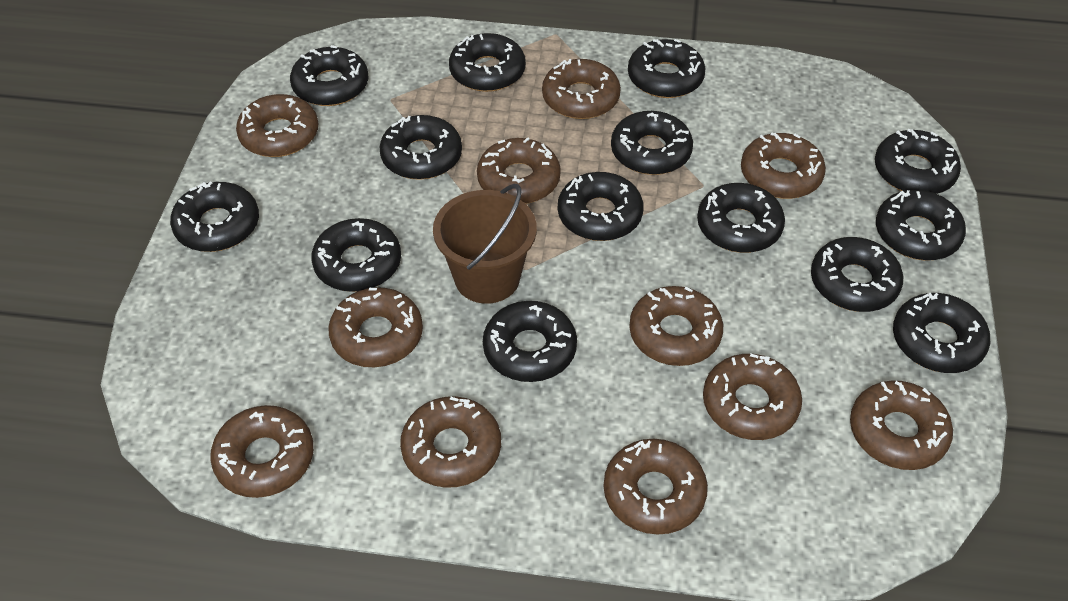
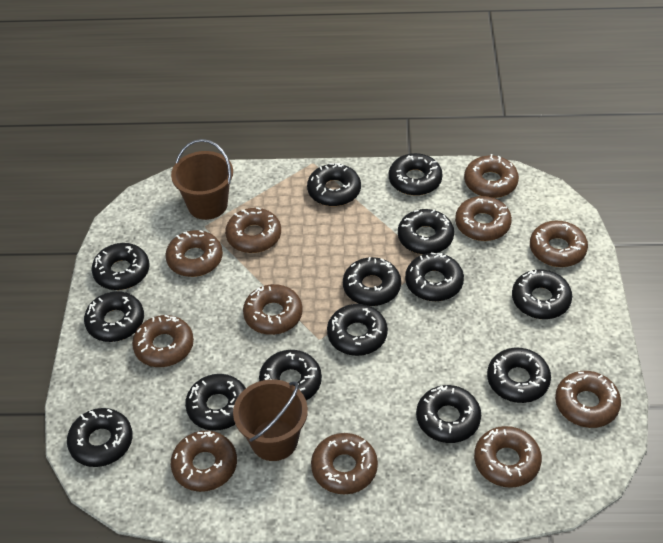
brown bucket: 1 -> 2

